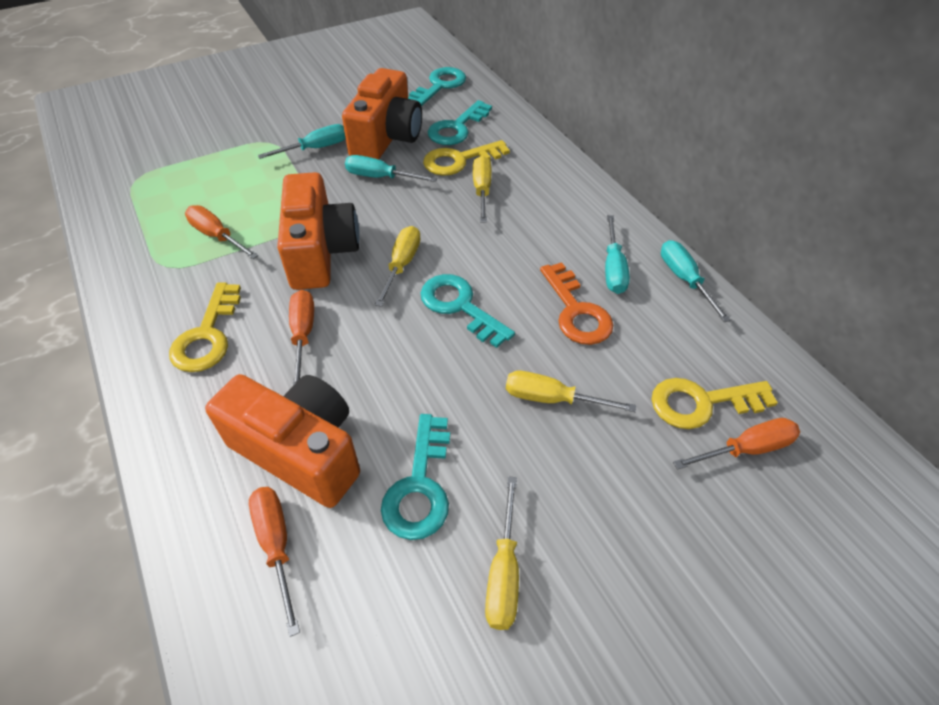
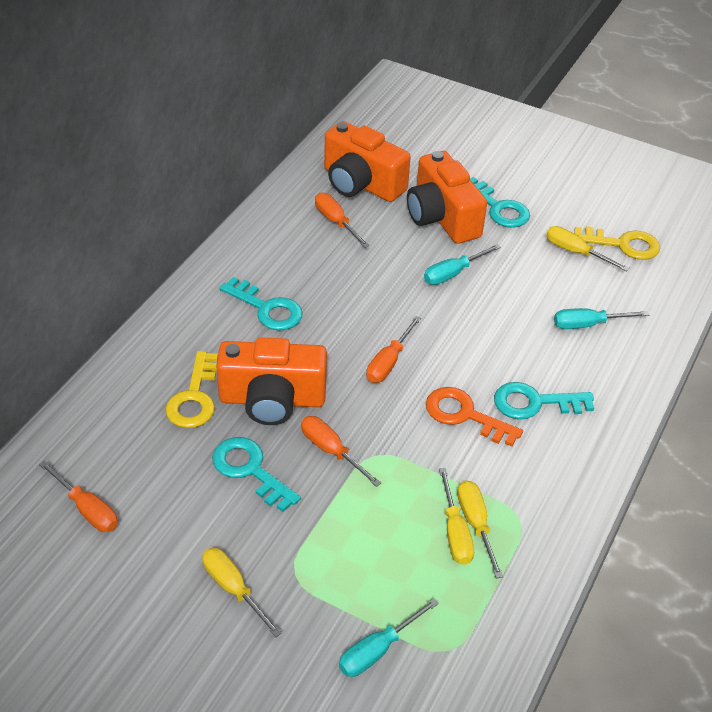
turquoise screwdriver: 4 -> 3
yellow key: 3 -> 2

